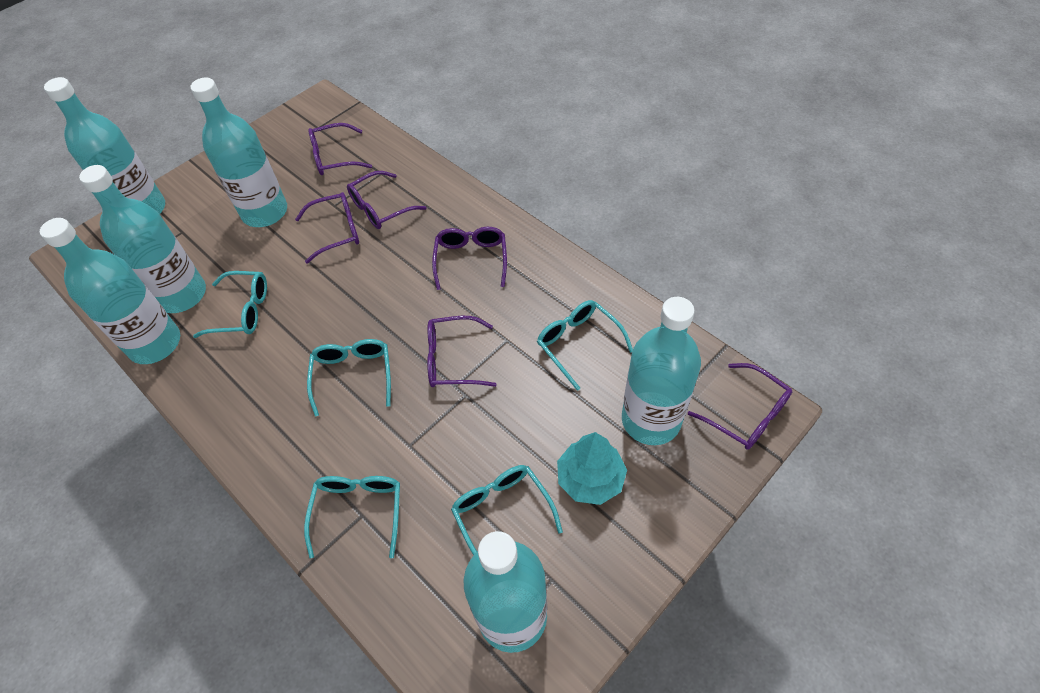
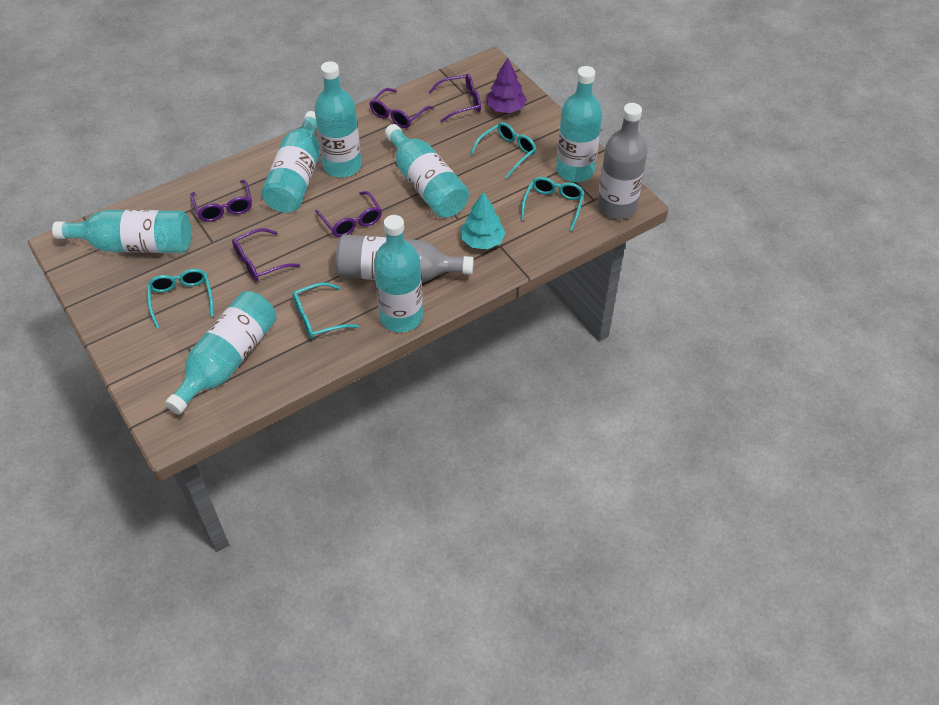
grey bottle: 0 -> 2
purple glasses: 6 -> 5
purple tree: 0 -> 1
turquoise bottle: 6 -> 7
turquoise glasses: 5 -> 4

